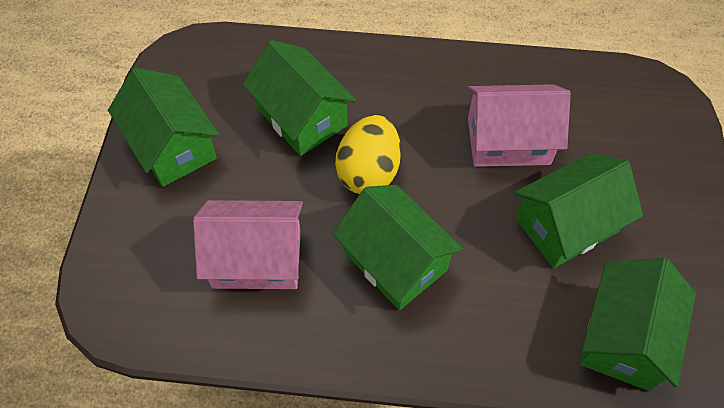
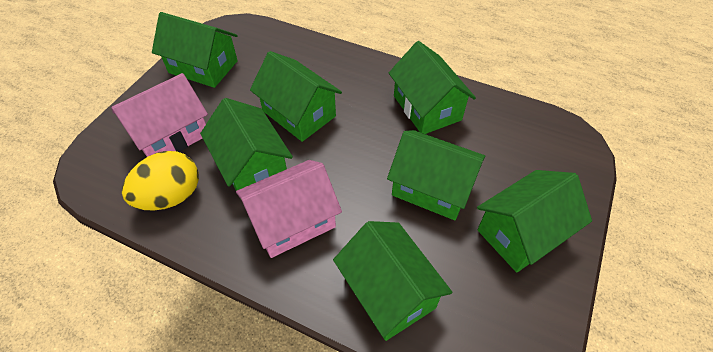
green house: 5 -> 7

